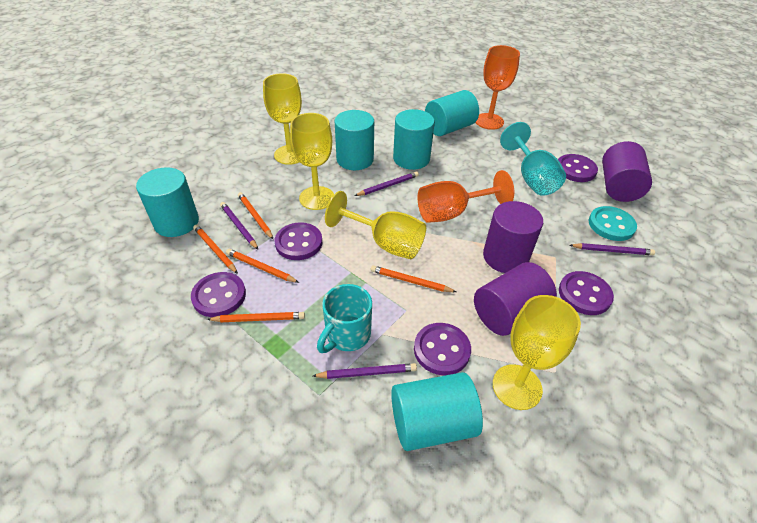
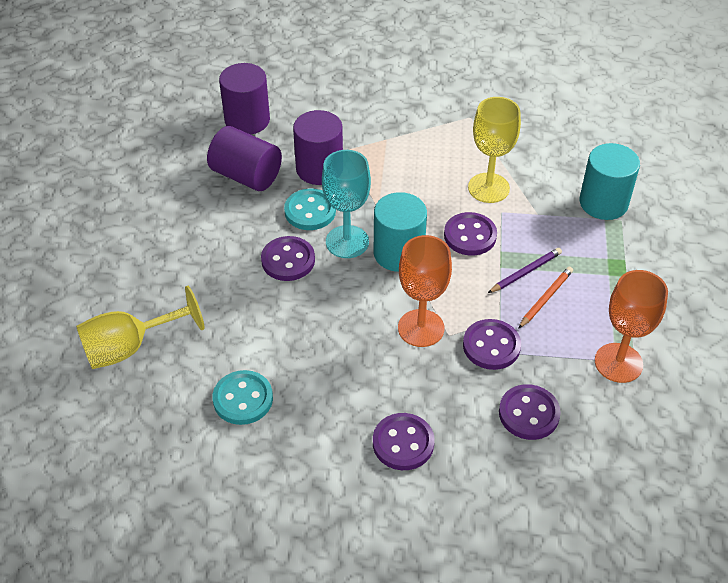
orange pencil: 5 -> 1
purple pencil: 4 -> 1
turquoise button: 1 -> 2
turquoise cylinder: 5 -> 2
turquoise mug: 1 -> 0
yellow goblet: 4 -> 2

